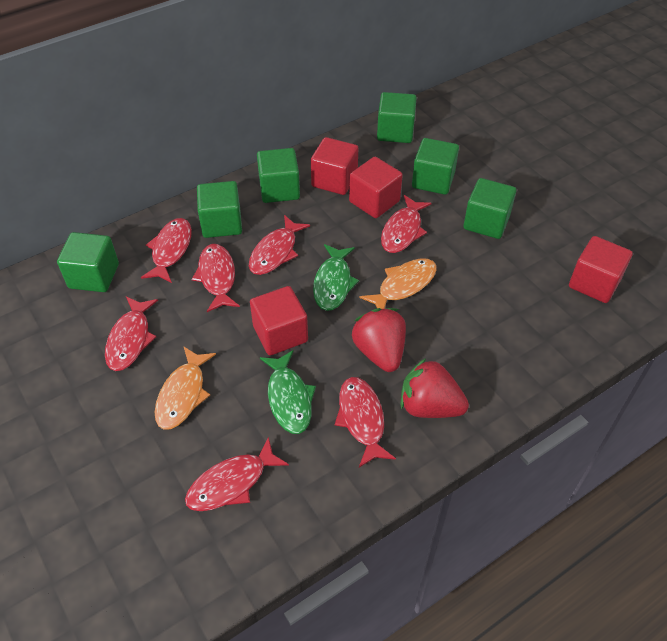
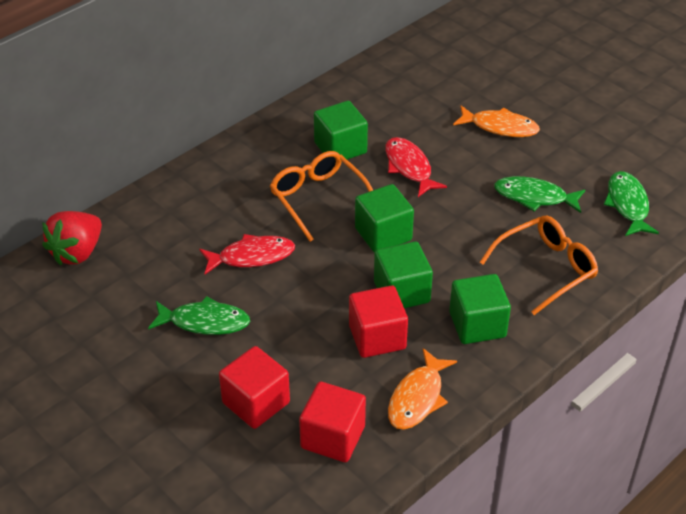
green cube: 6 -> 4
green fish: 2 -> 3
orange glasses: 0 -> 2
red cube: 4 -> 3
red fish: 7 -> 2
red strawberry: 2 -> 1

